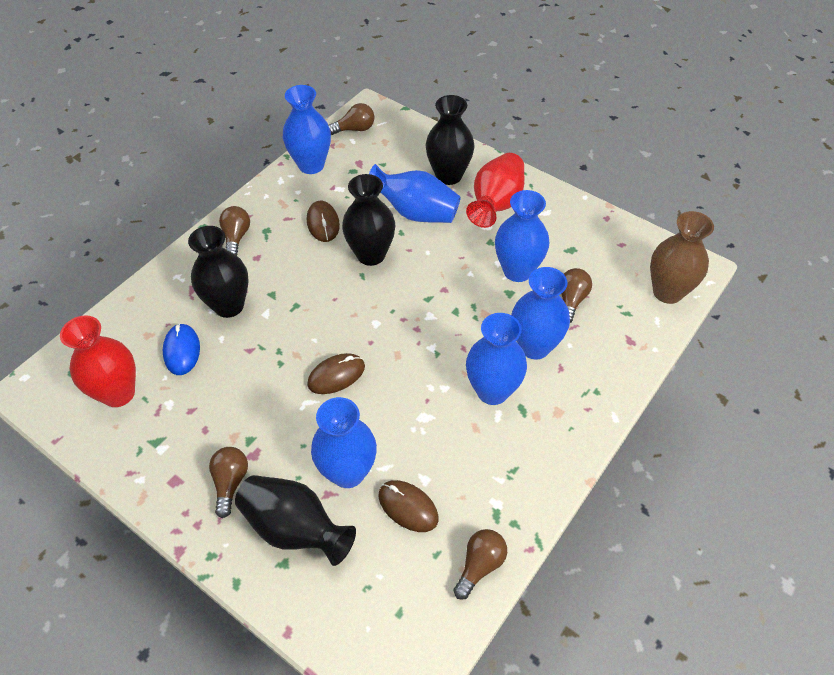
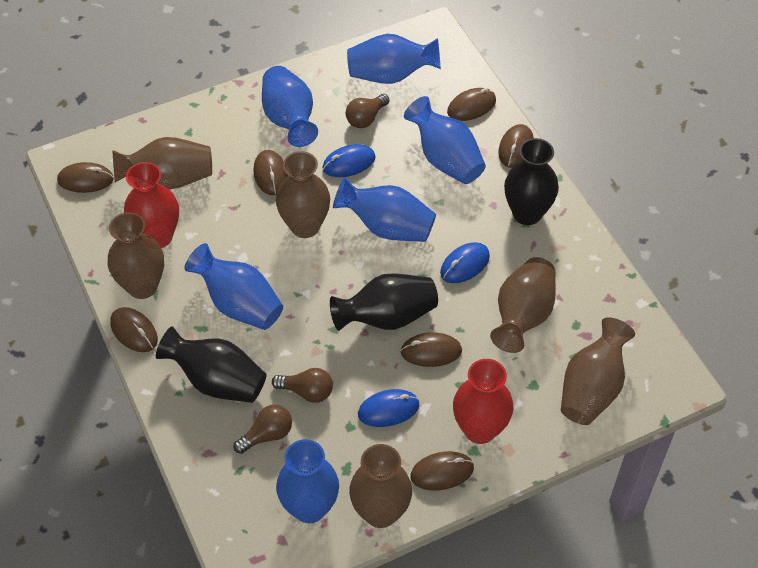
black vase: 4 -> 3
blue mouse: 1 -> 3
brown light bulb: 5 -> 3
brown mouse: 3 -> 7
brown vase: 1 -> 6

